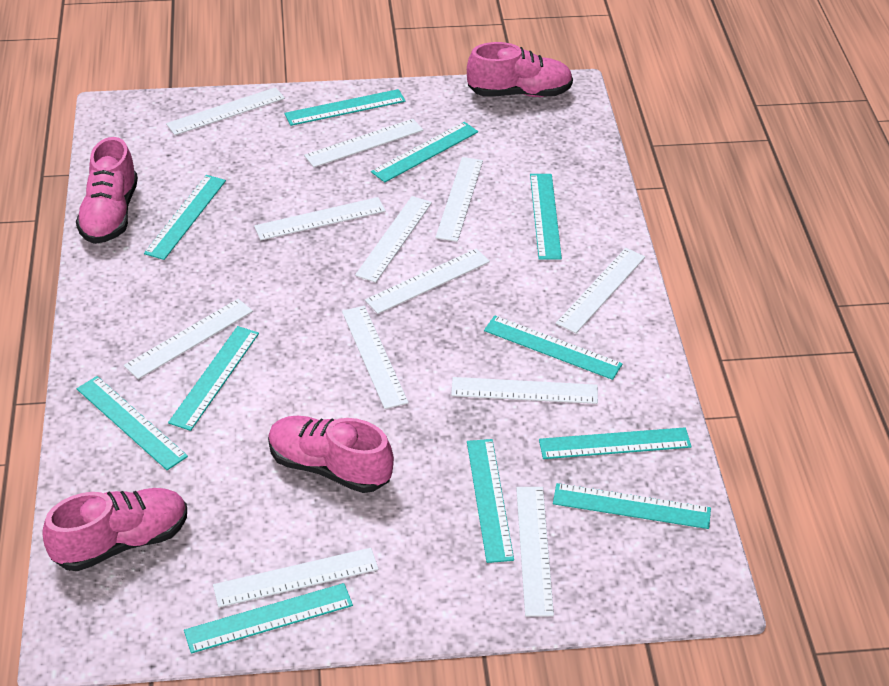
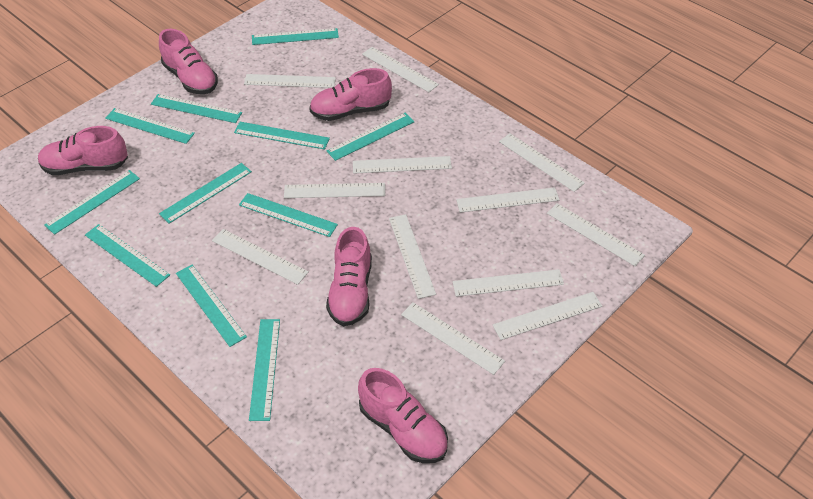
pink shoe: 4 -> 5

